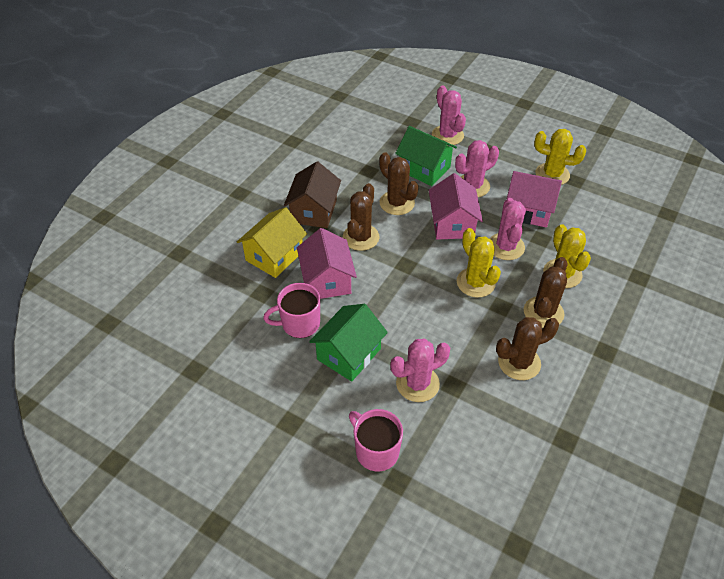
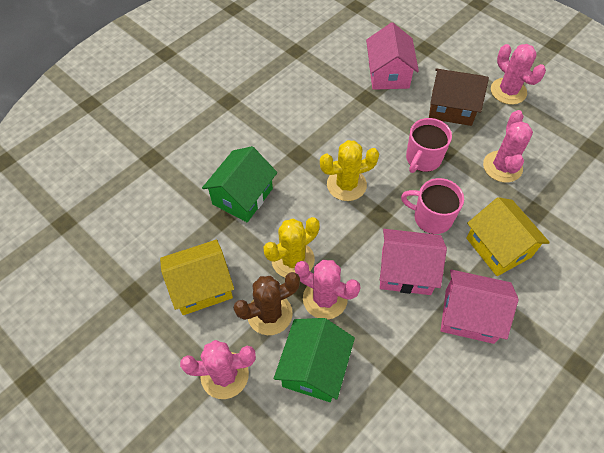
brown cactus: 4 -> 1
yellow cactus: 3 -> 2
yellow house: 1 -> 2

